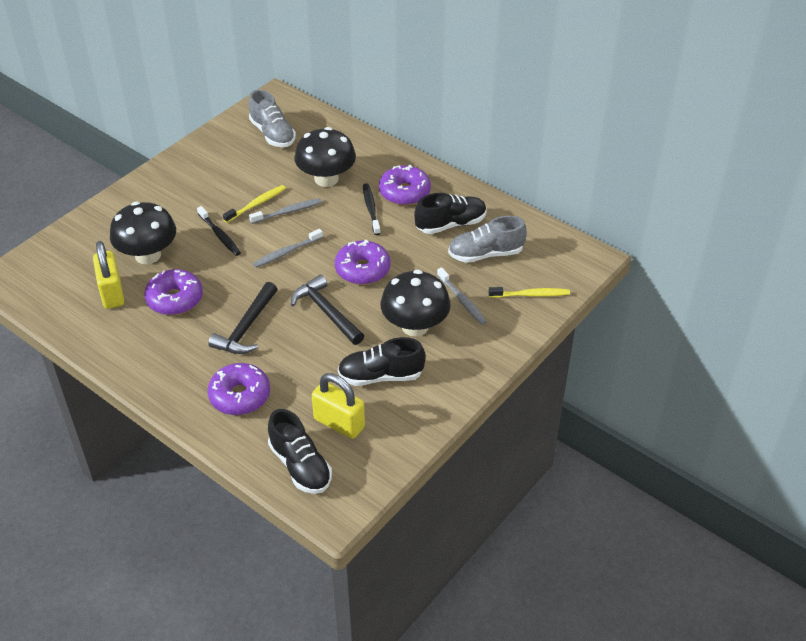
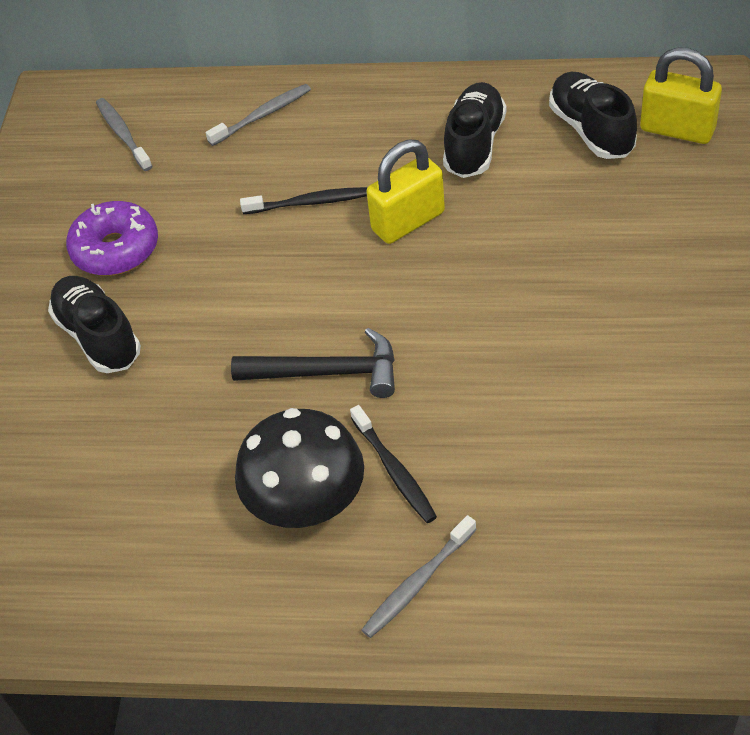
black hammer: 2 -> 1
black mushroom: 3 -> 1
grey shoe: 2 -> 0
purple donut: 4 -> 1
yellow toothbrush: 2 -> 0

